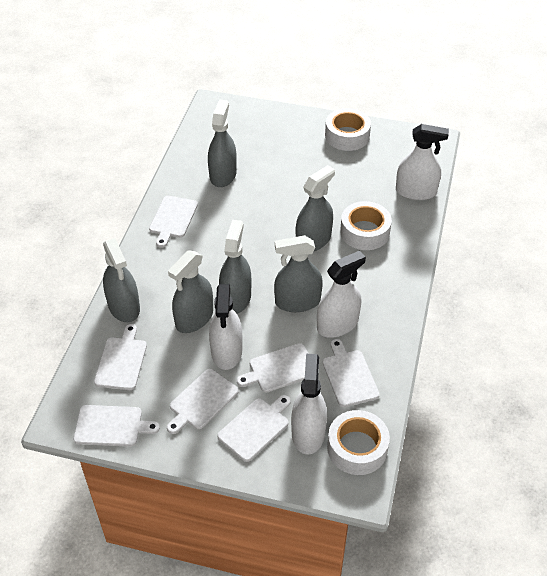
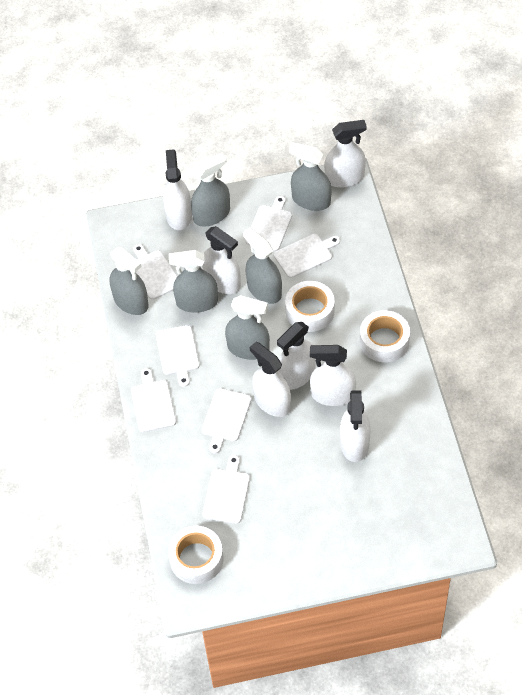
white spray bottle: 4 -> 7

